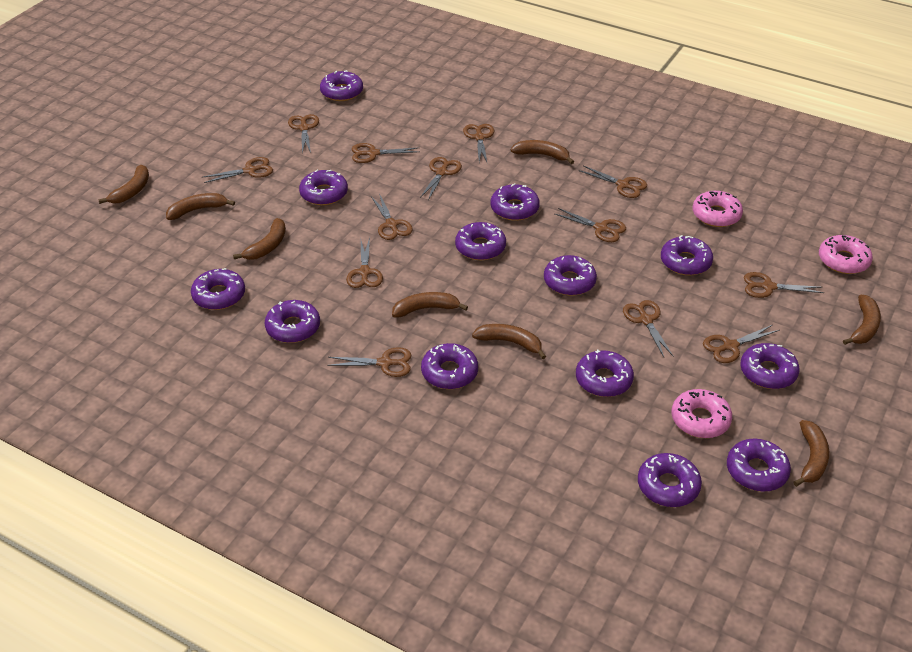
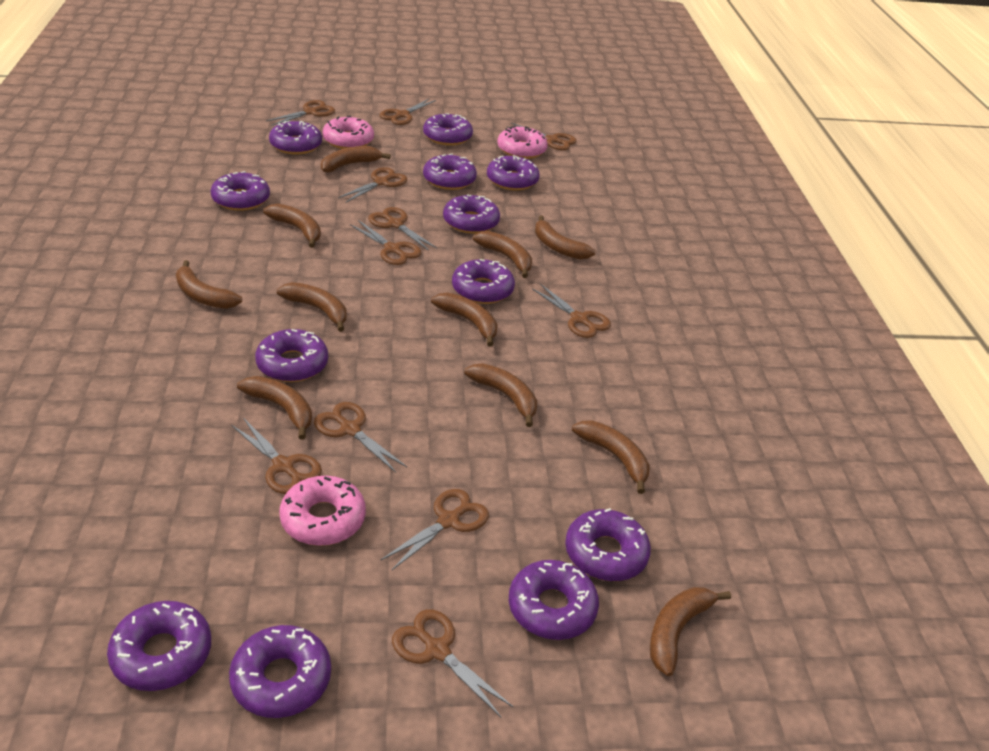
brown banana: 8 -> 11
brown scissors: 13 -> 11
purple donut: 13 -> 12

